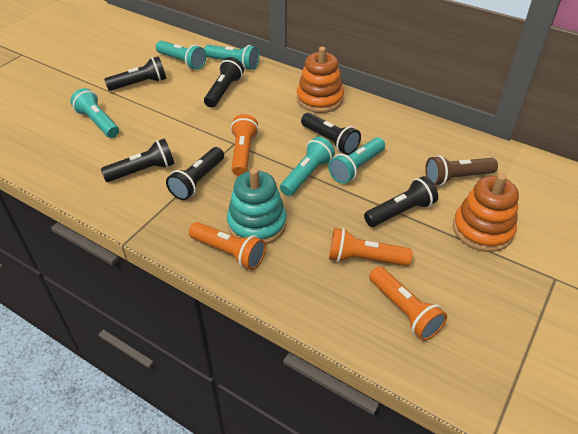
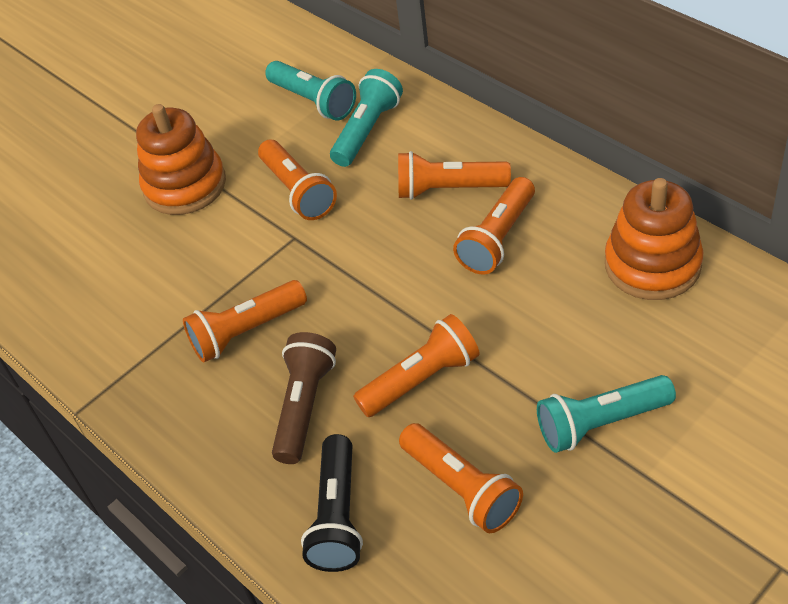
black flashlight: 6 -> 1
orange flashlight: 4 -> 6
turquoise flashlight: 5 -> 3
turquoise stacking toy: 1 -> 0

